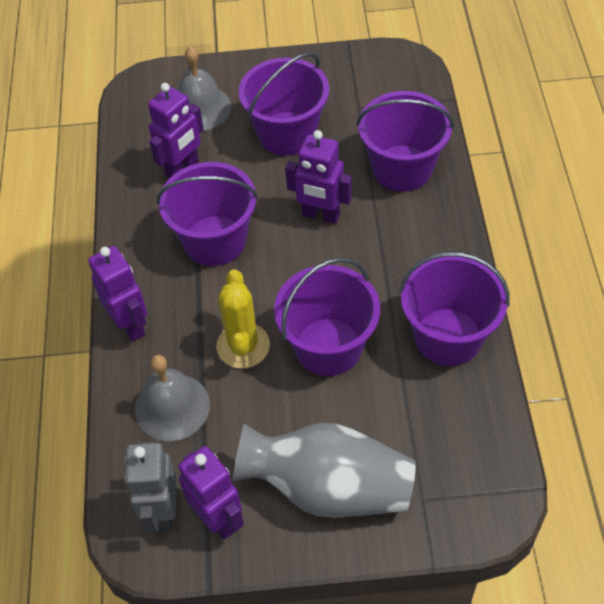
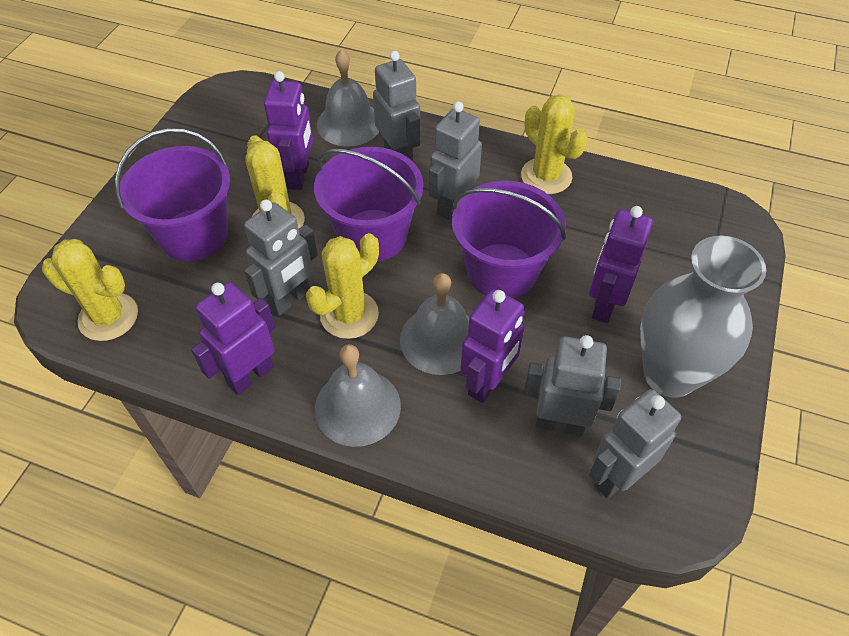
grey bell: 2 -> 3
grey robot: 1 -> 5
purple bucket: 5 -> 3
yellow cactus: 1 -> 4

